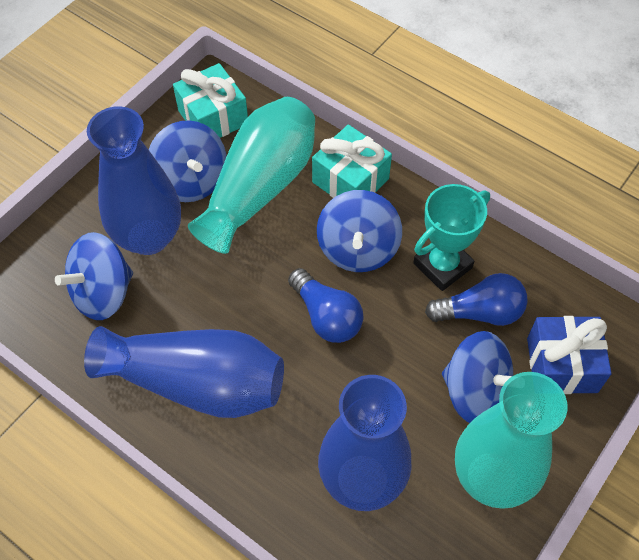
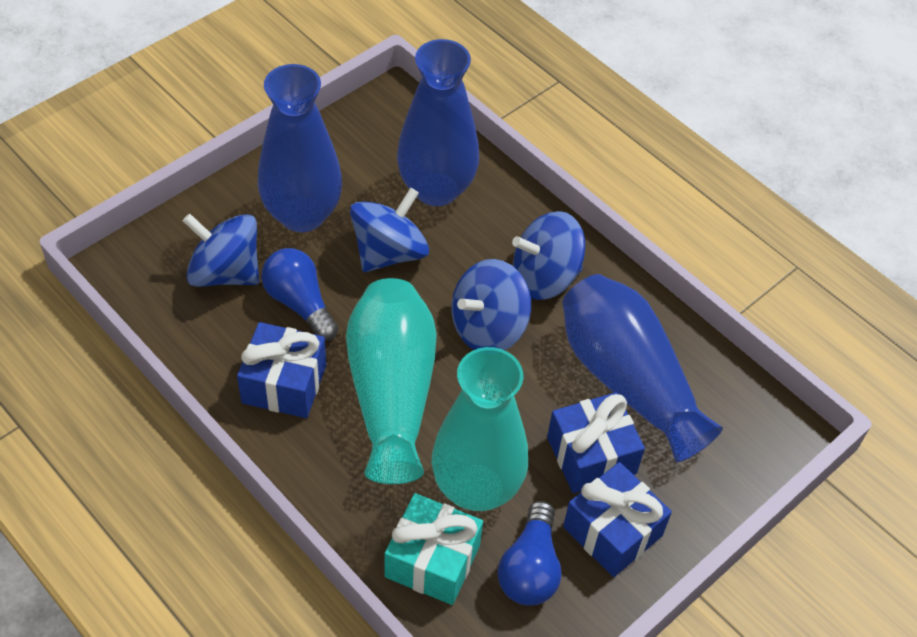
blue gift: 1 -> 3
turquoise gift: 2 -> 1
turquoise trophy: 1 -> 0

